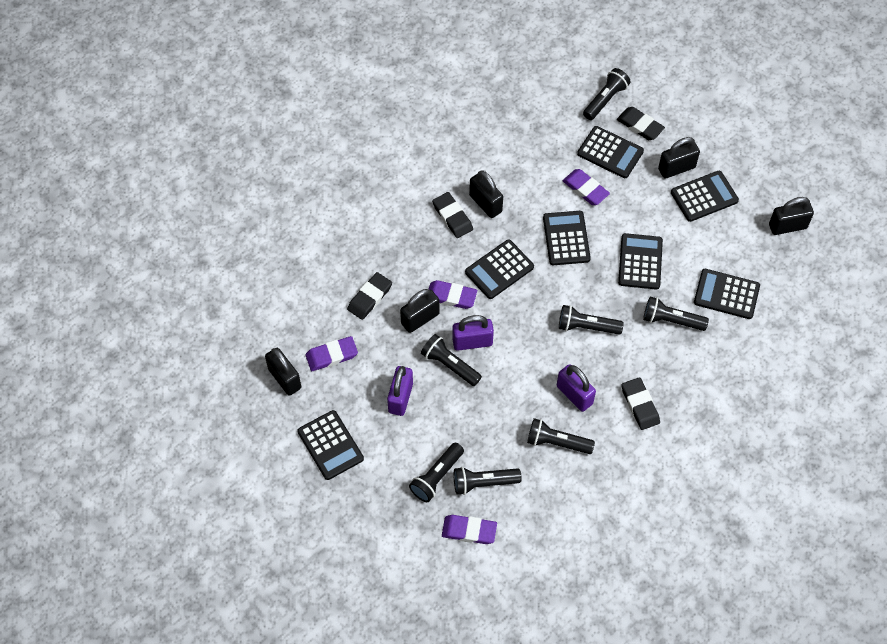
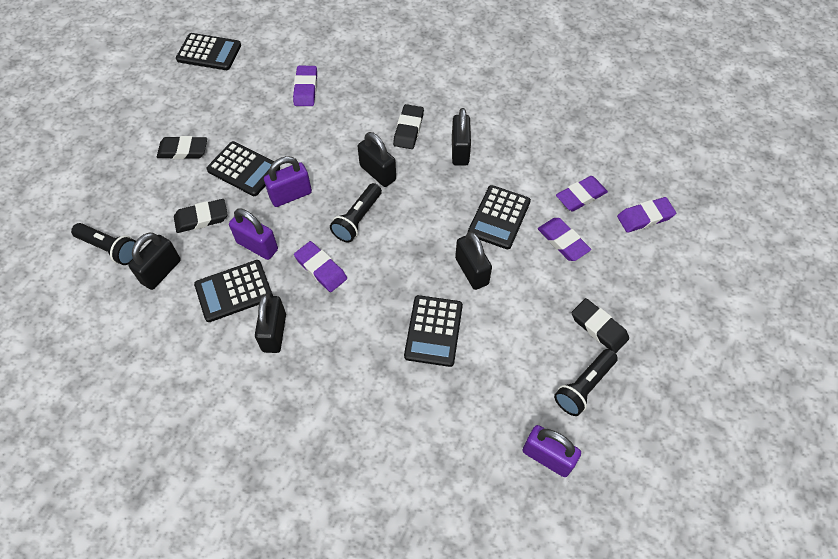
black calculator: 7 -> 5
black flashlight: 7 -> 3
purple eraser: 4 -> 5

